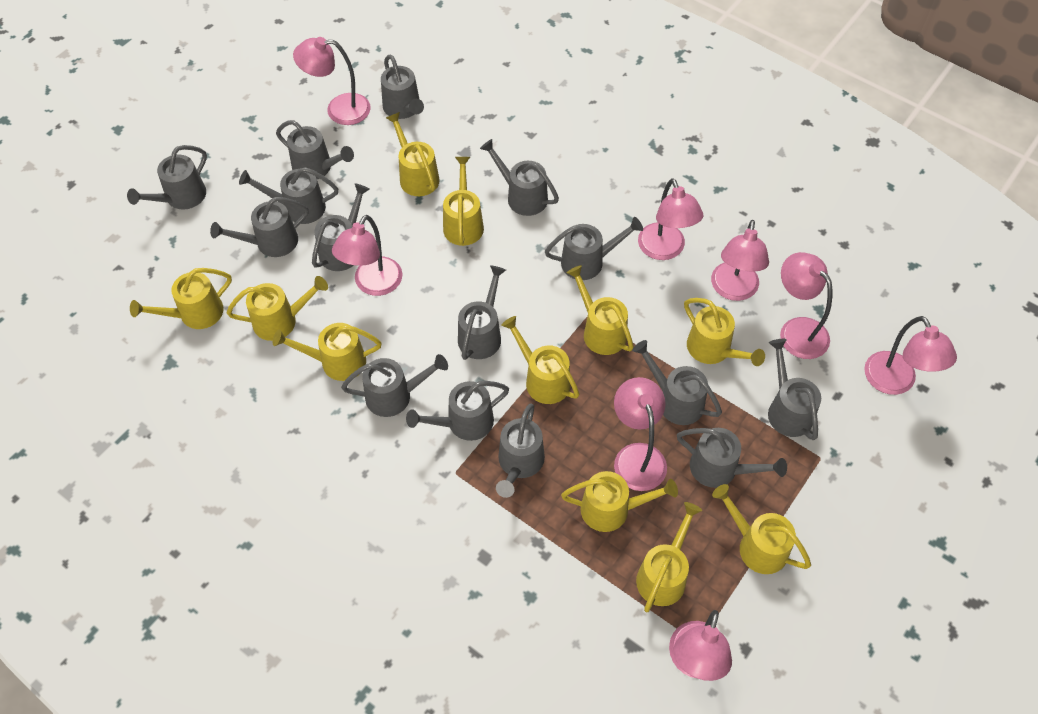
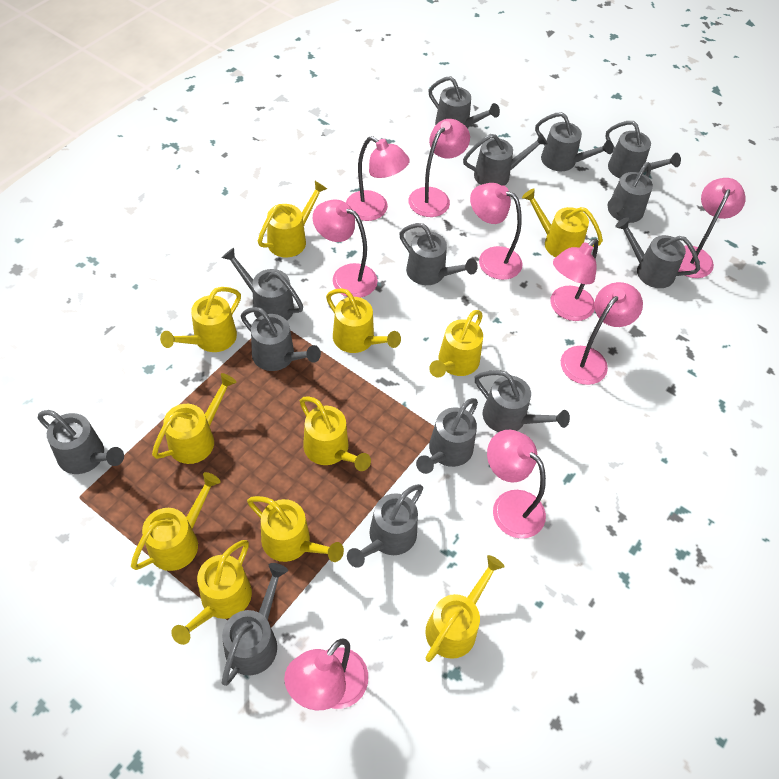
grey watering can: 15 -> 14
pink lamp: 8 -> 9

